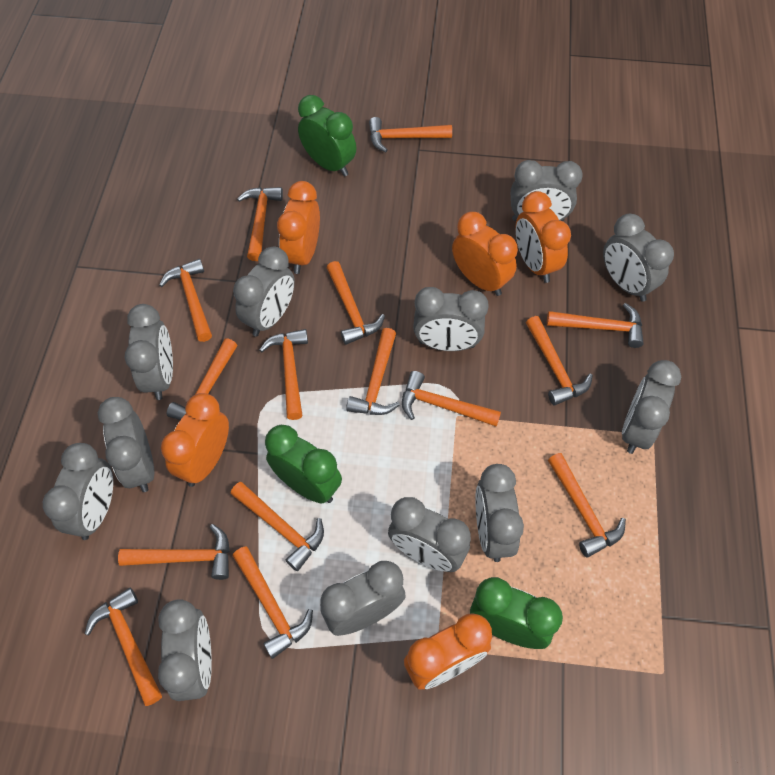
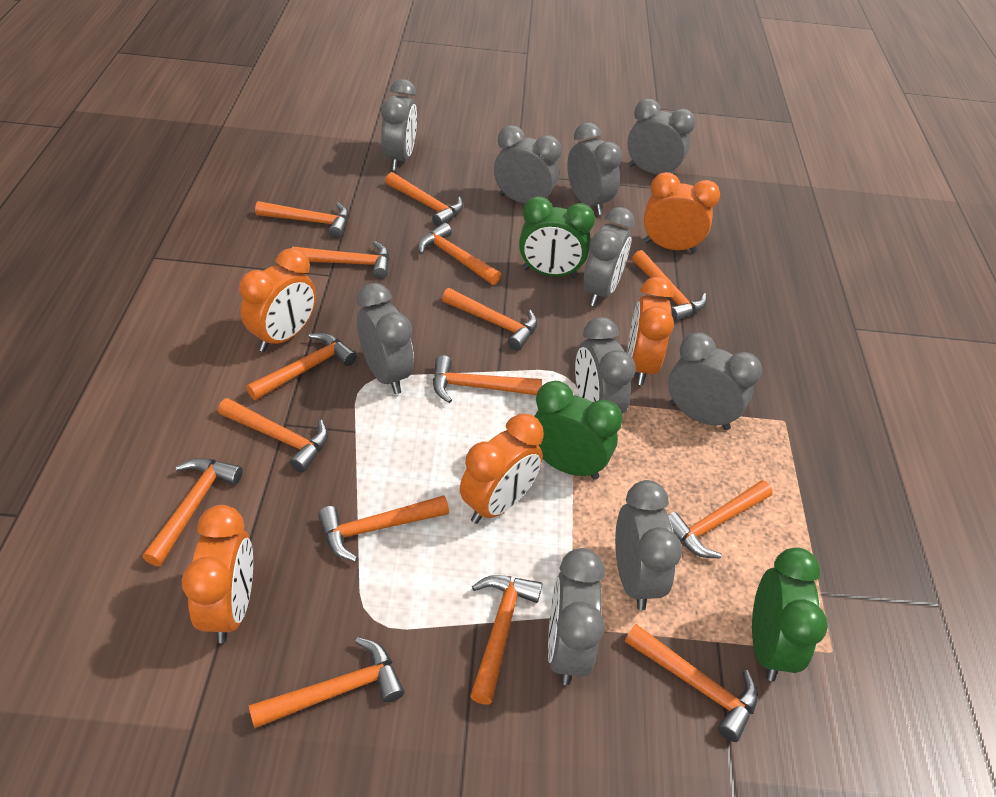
grey clock: 12 -> 10

